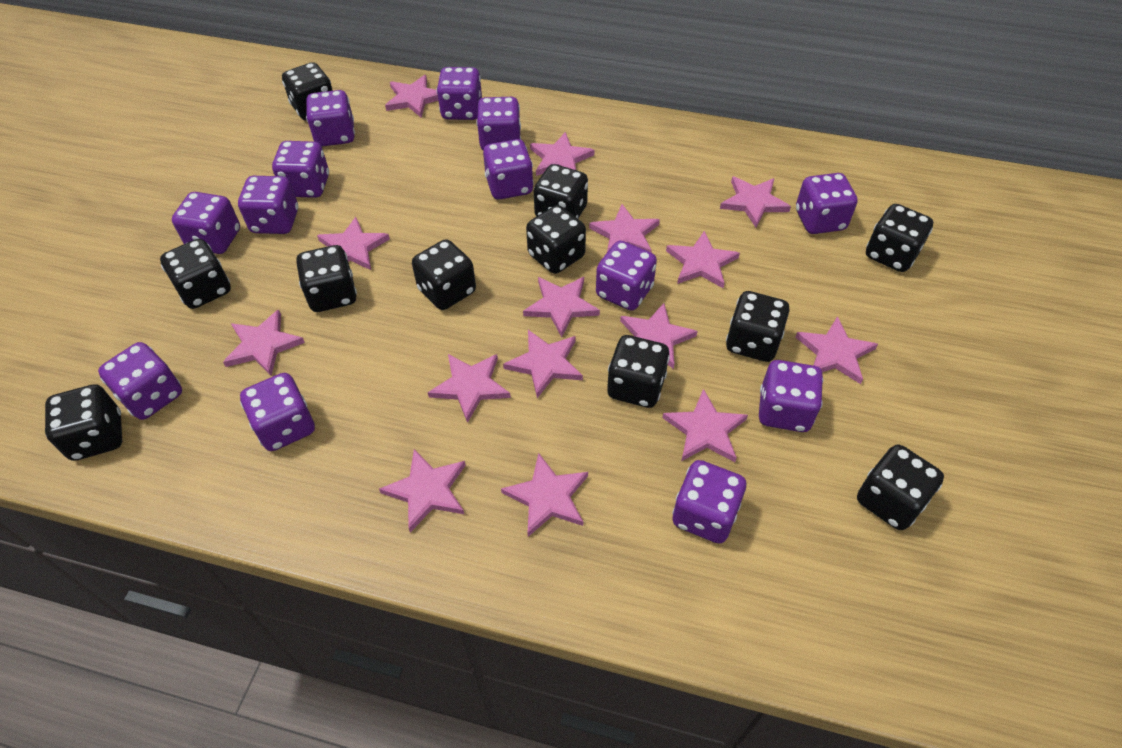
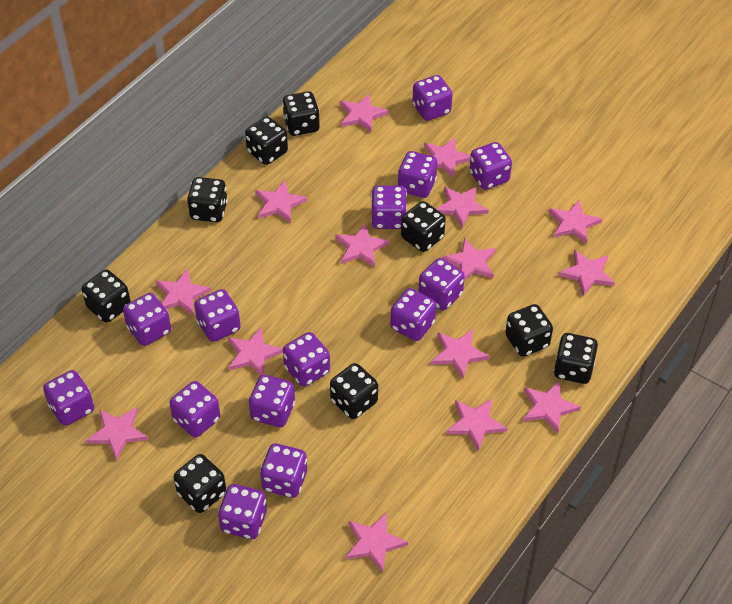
black dice: 11 -> 9
purple dice: 13 -> 14

